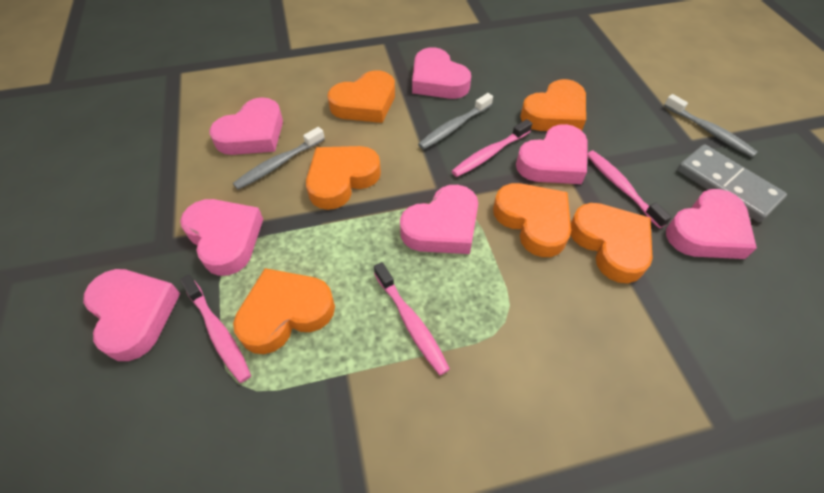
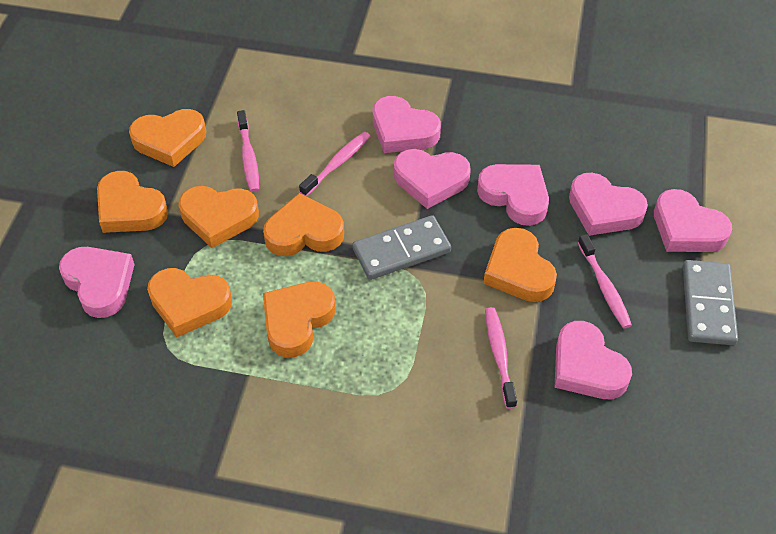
grey domino: 1 -> 2
grey toothbrush: 3 -> 0
orange heart: 6 -> 7

